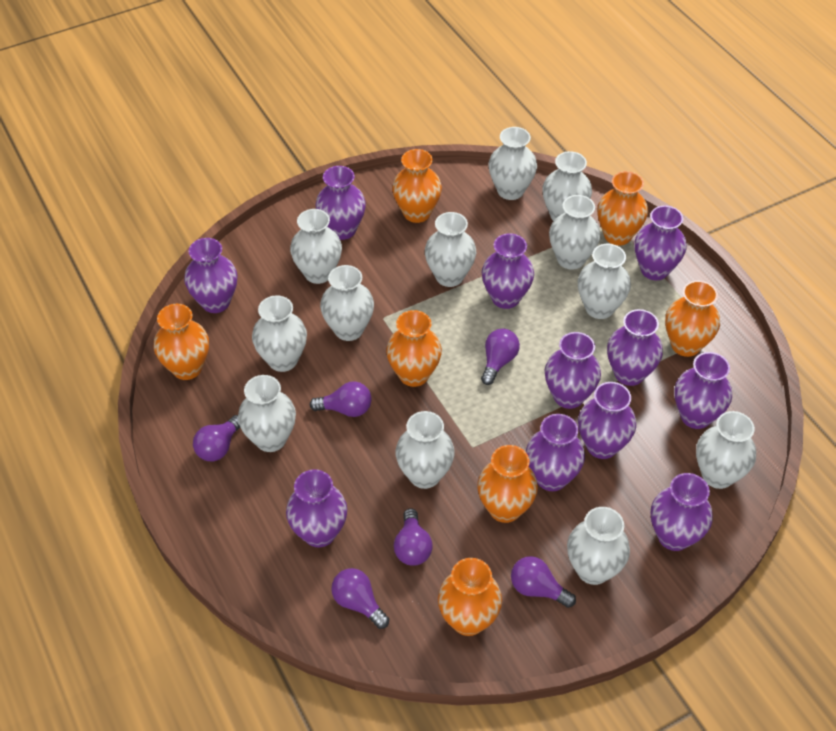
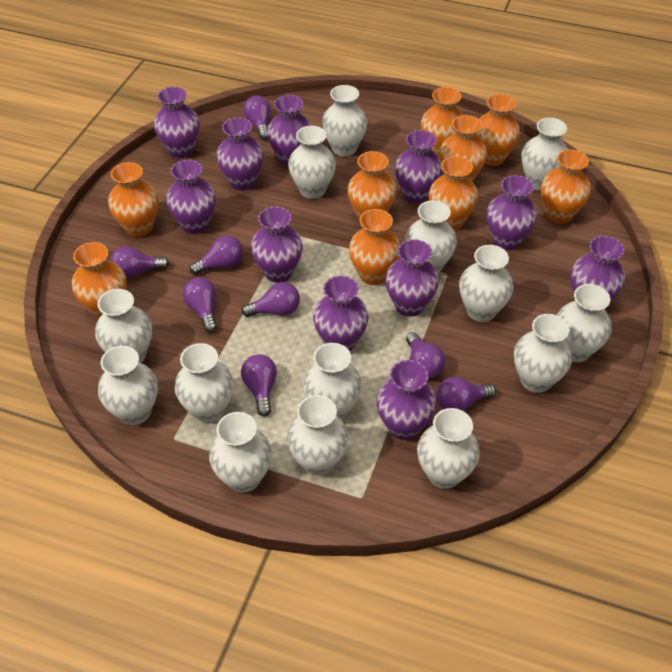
orange vase: 7 -> 9
purple light bulb: 6 -> 8
white vase: 12 -> 14

